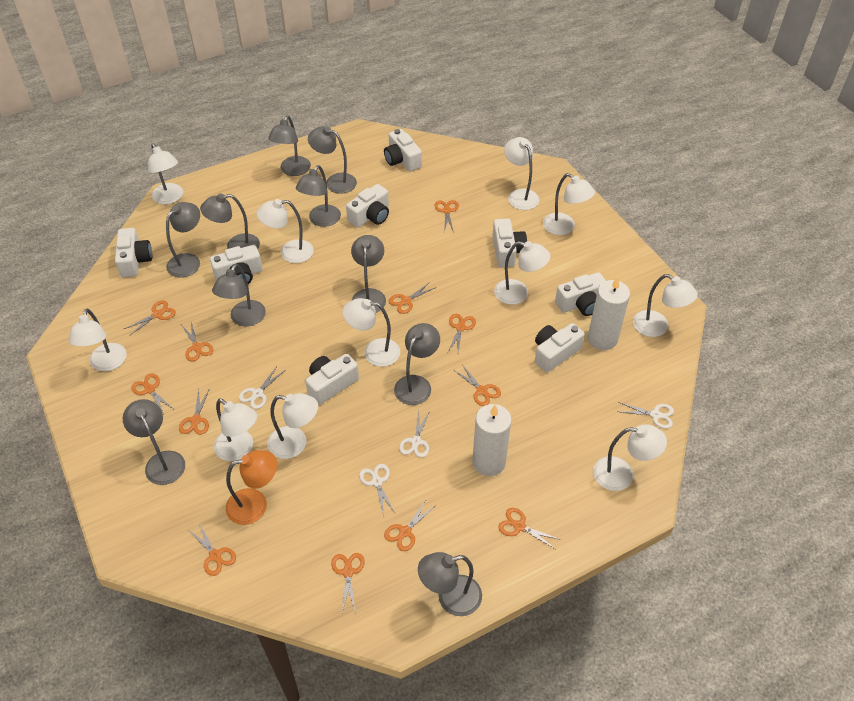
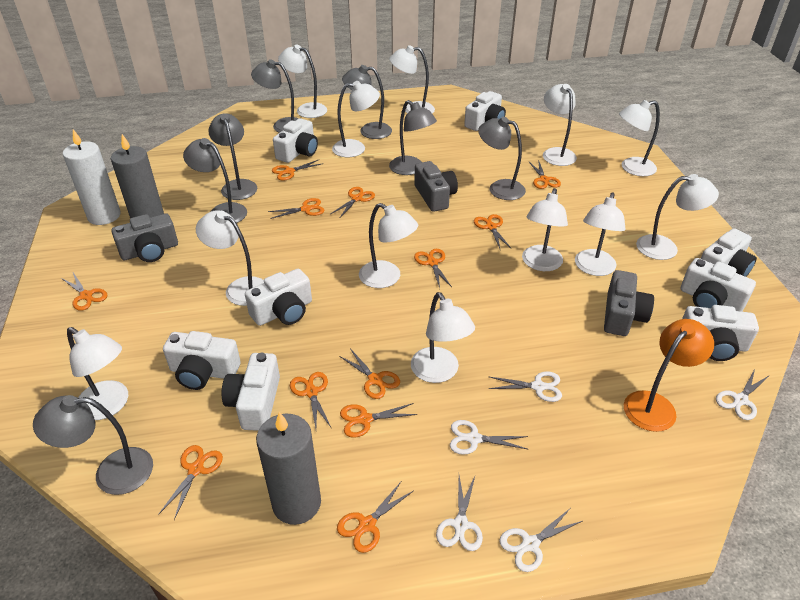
grey camera: 0 -> 3
grey candle: 0 -> 2
grey lamp: 10 -> 7
white candle: 2 -> 1
white lamp: 11 -> 12
white scissors: 4 -> 5

